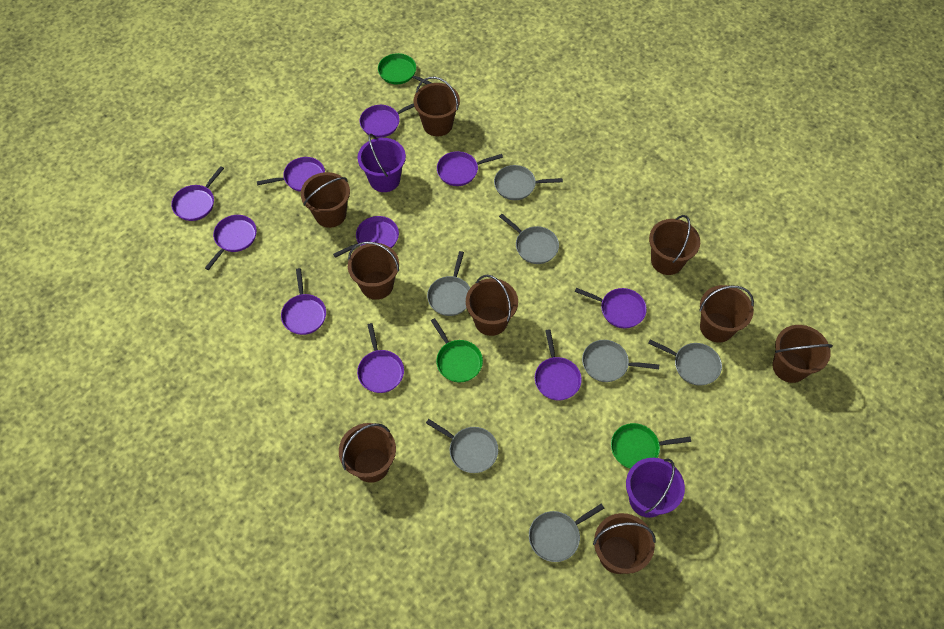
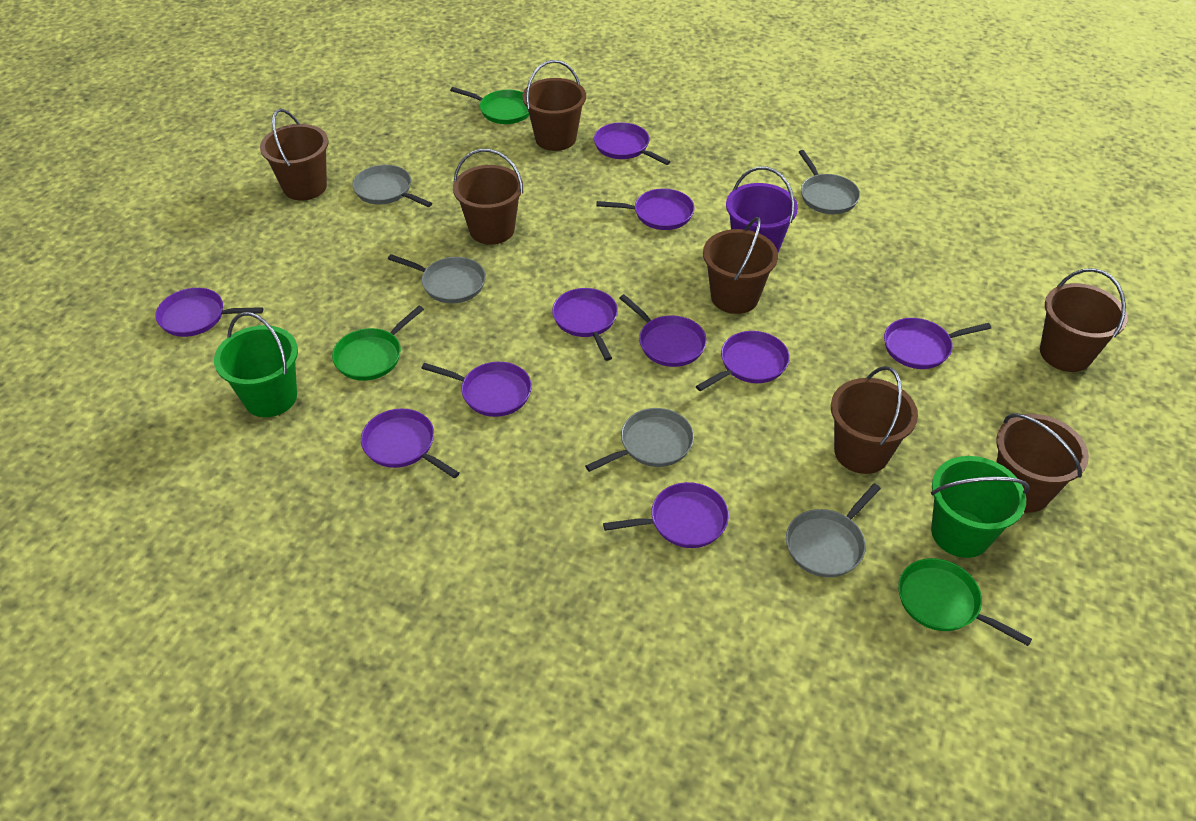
brown bucket: 9 -> 7
green bucket: 0 -> 2
grey pan: 7 -> 5
purple bucket: 2 -> 1

